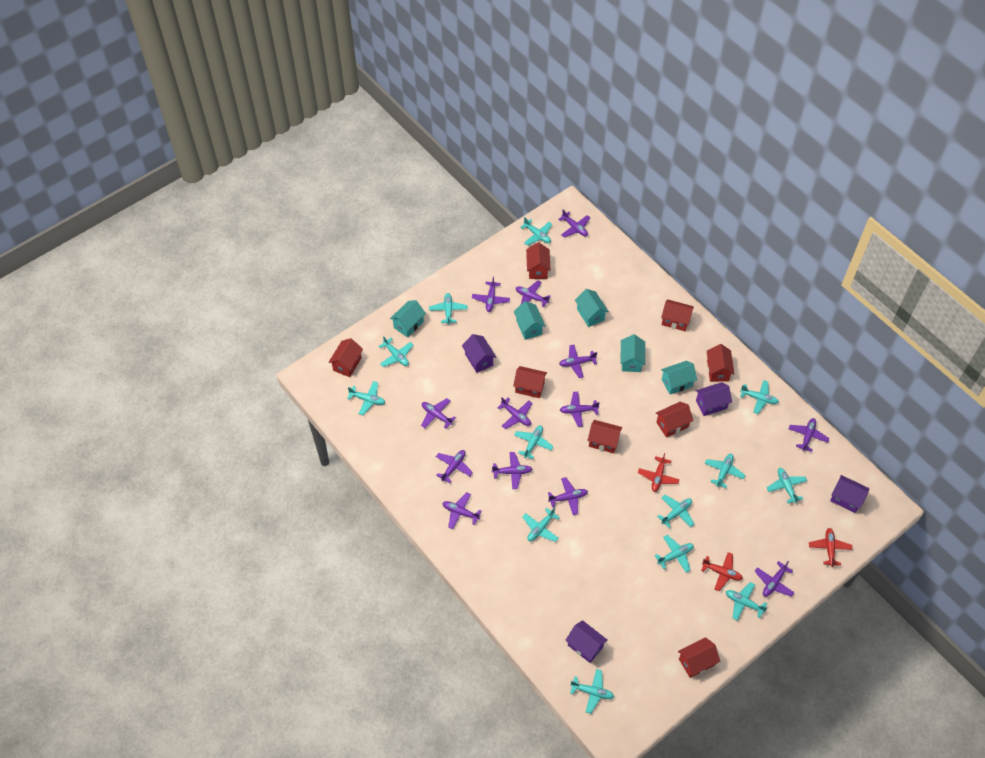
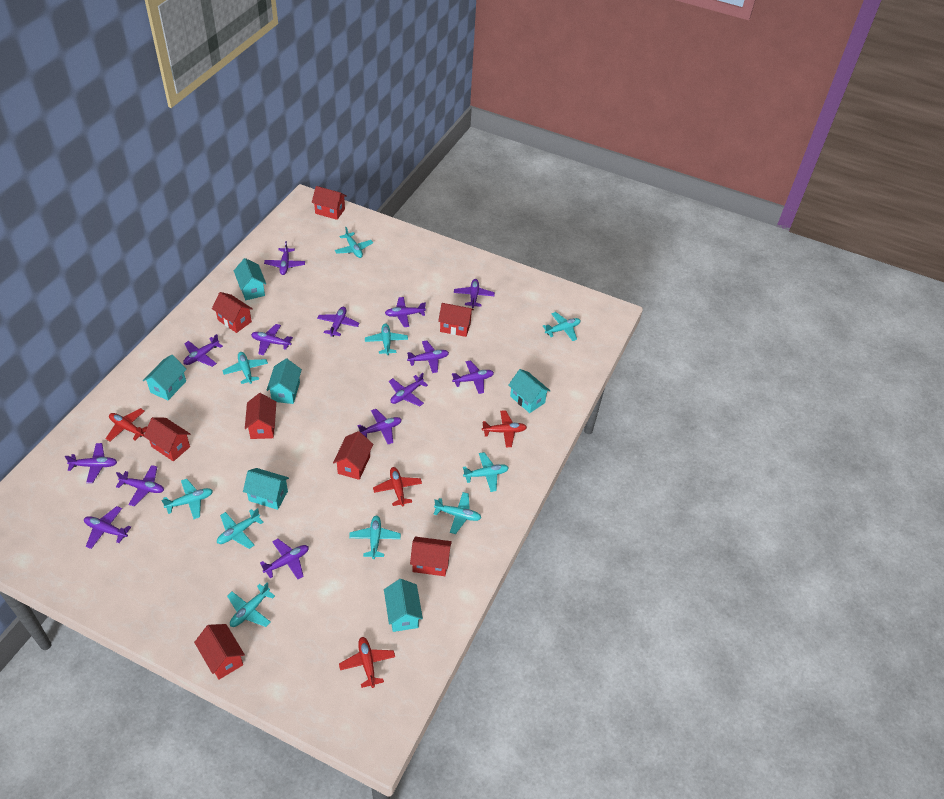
purple house: 4 -> 0
purple plane: 13 -> 14
red plane: 3 -> 4
turquoise house: 5 -> 6
turquoise plane: 13 -> 10

